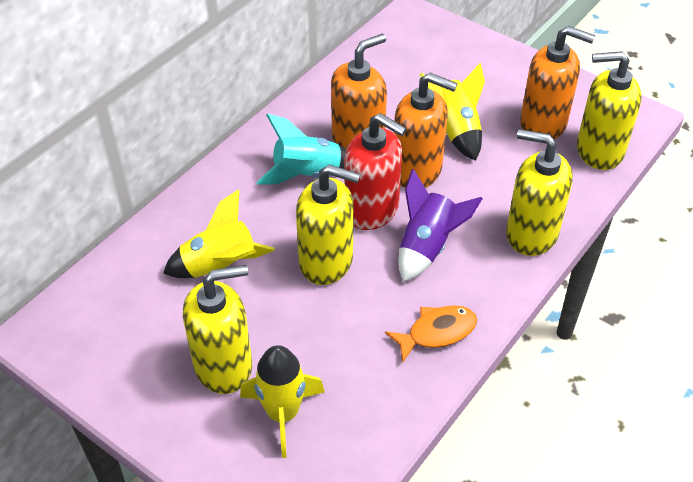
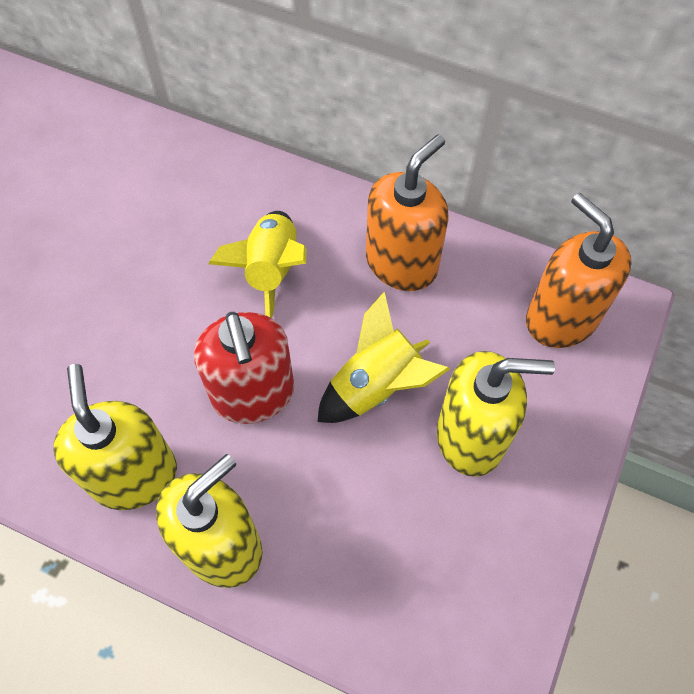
orange fish: 1 -> 0
orange soap dispenser: 3 -> 2
purple rocket: 1 -> 0
turquoise rocket: 1 -> 0
yellow rocket: 3 -> 2
yellow soap dispenser: 4 -> 3

